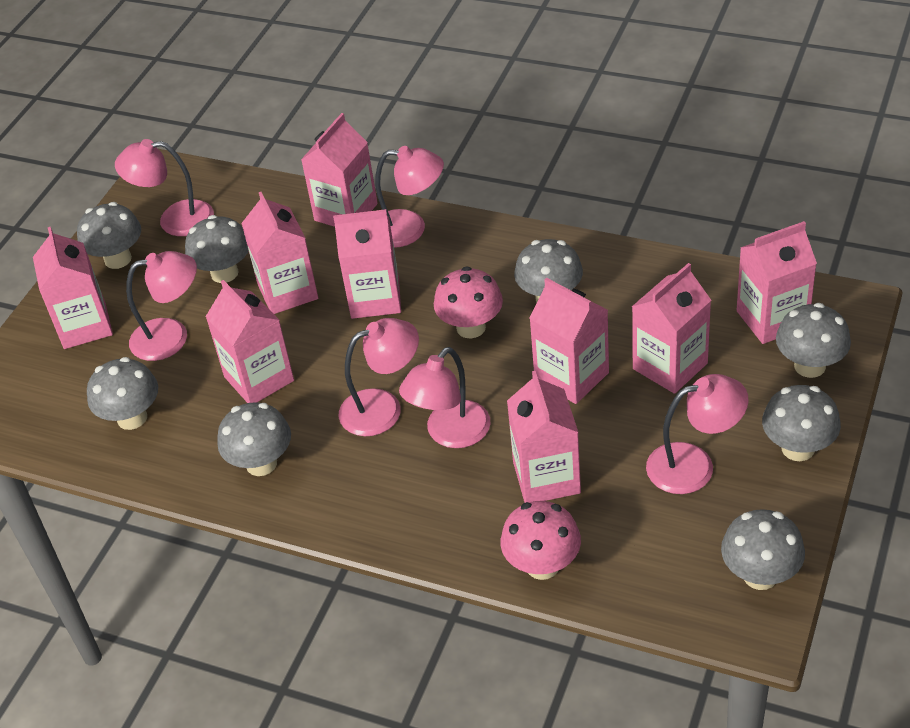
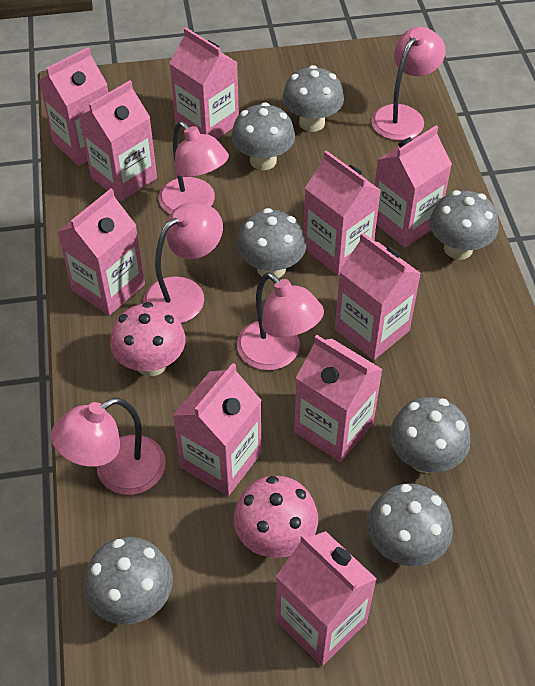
grey mushroom: 8 -> 7
pink carton: 9 -> 10
pink lamp: 6 -> 5

